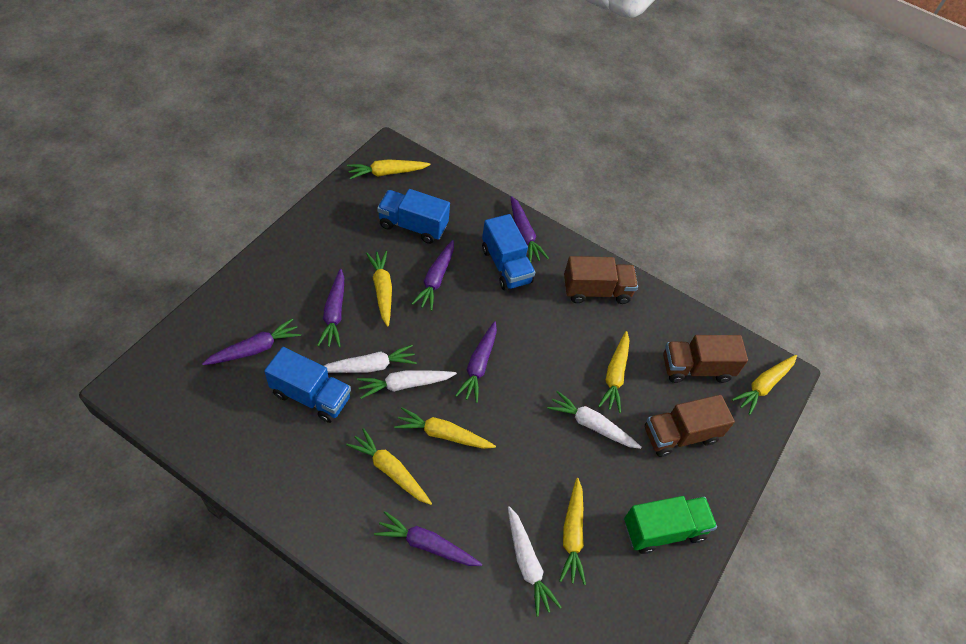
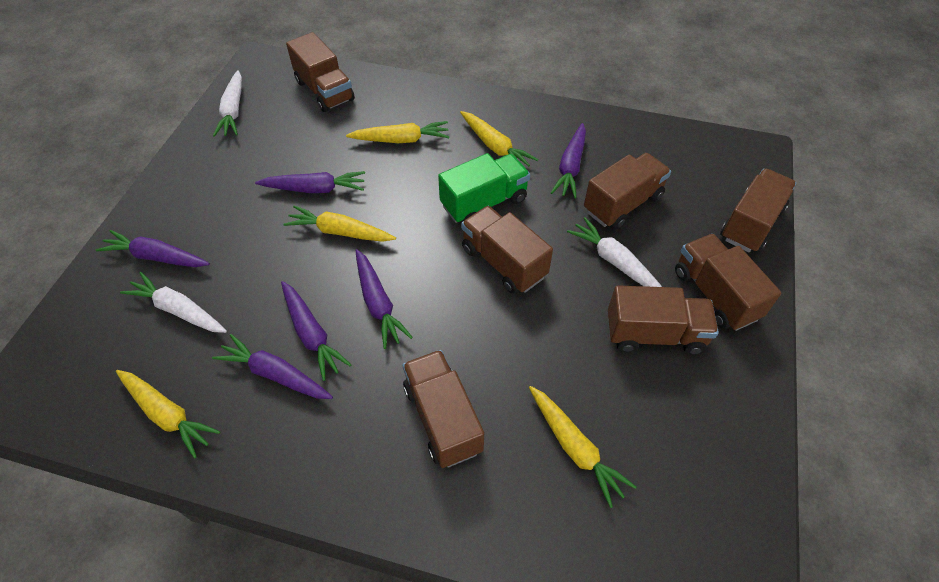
blue truck: 3 -> 0
brown truck: 3 -> 7
white carrot: 4 -> 3
yellow carrot: 7 -> 5

